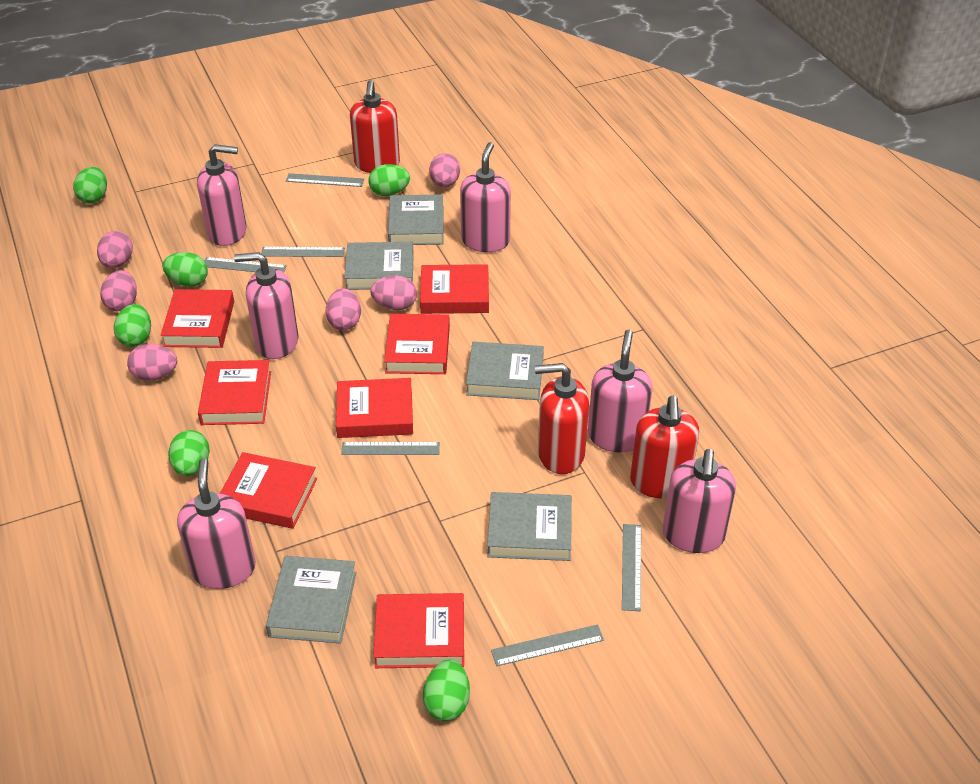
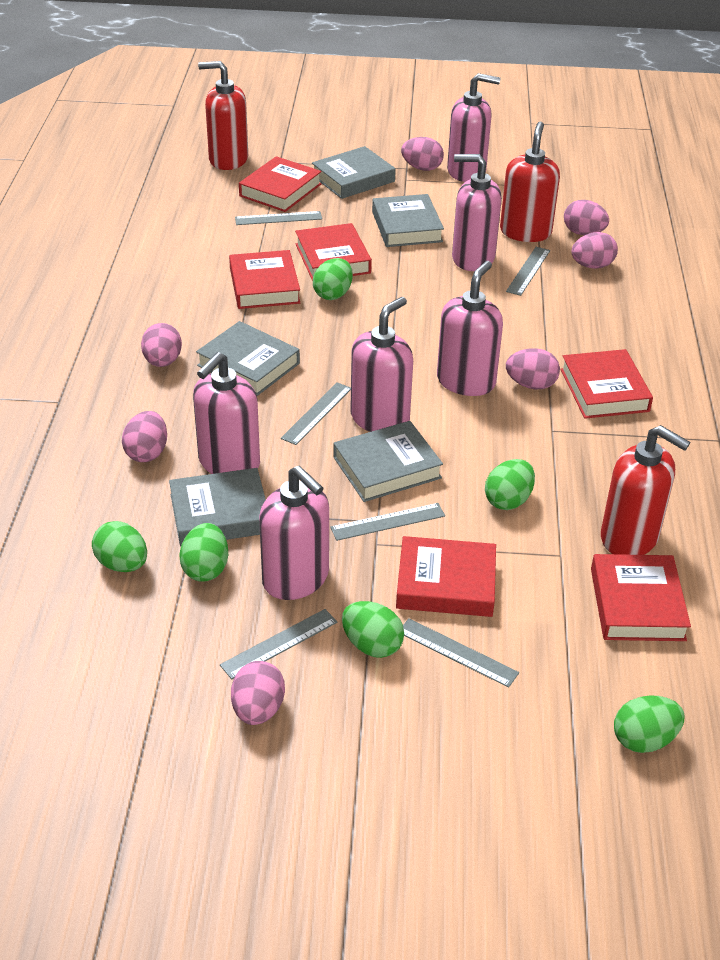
pink egg: 6 -> 7
red book: 7 -> 6

